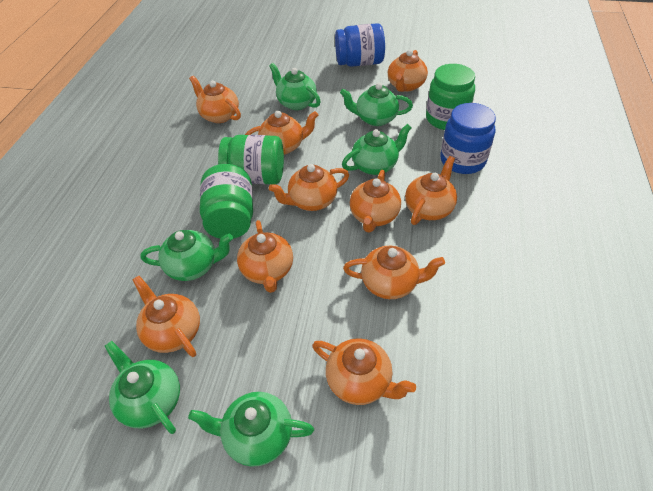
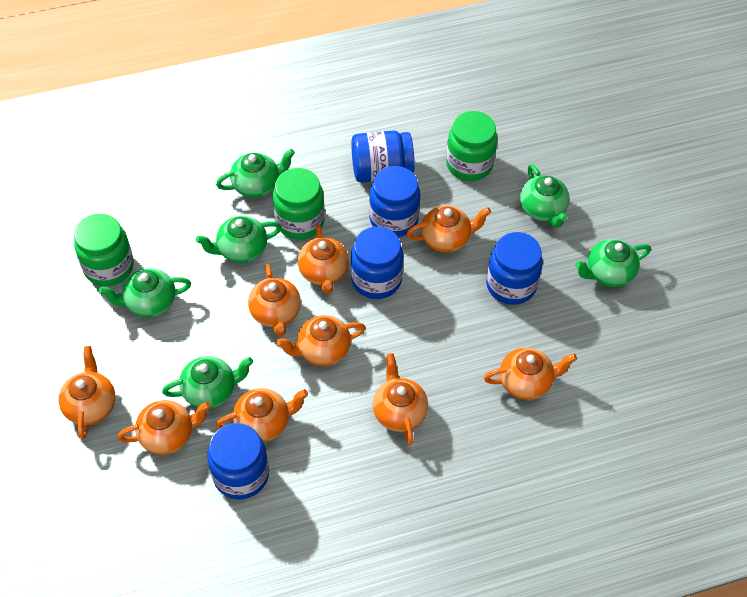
blue jar: 2 -> 5
orange teapot: 10 -> 9

